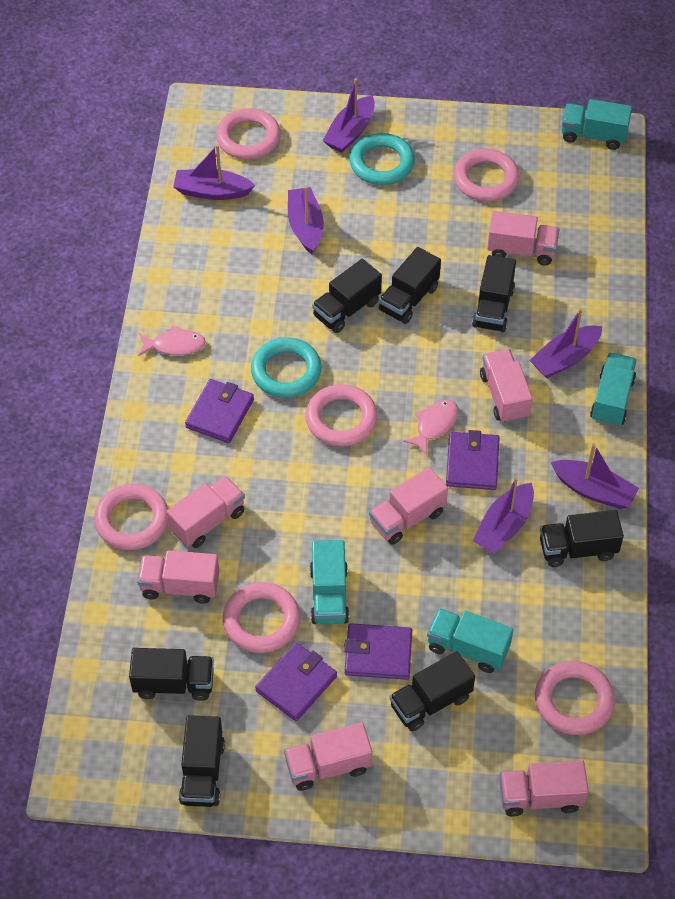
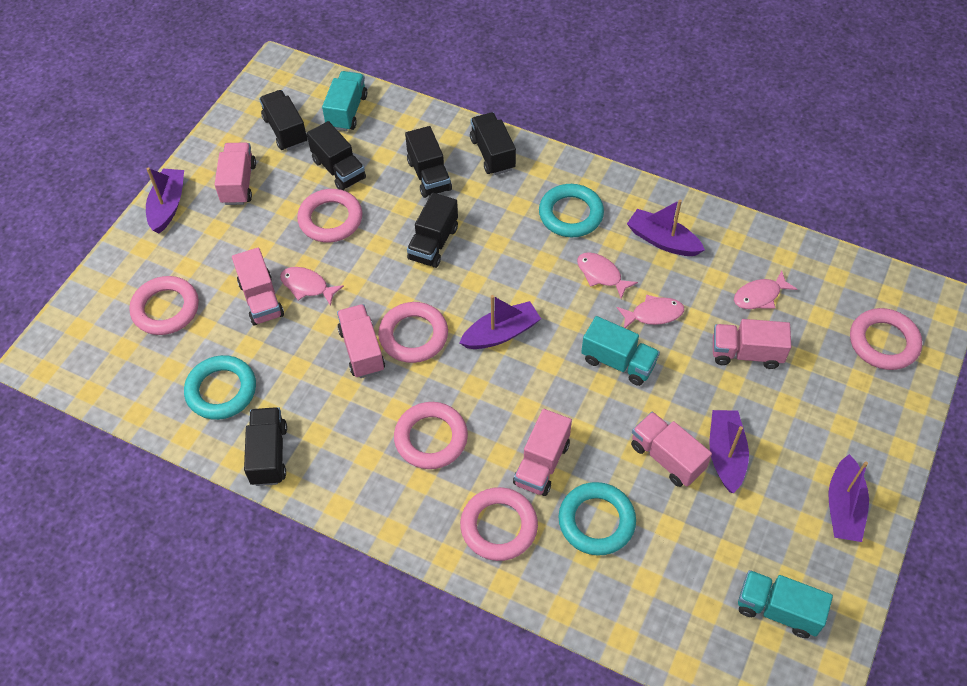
black truck: 7 -> 6
pink fish: 2 -> 4
pink truck: 7 -> 6
purple boat: 6 -> 5
purple wallet: 4 -> 0
turquoise ring: 2 -> 3
turquoise truck: 4 -> 3

